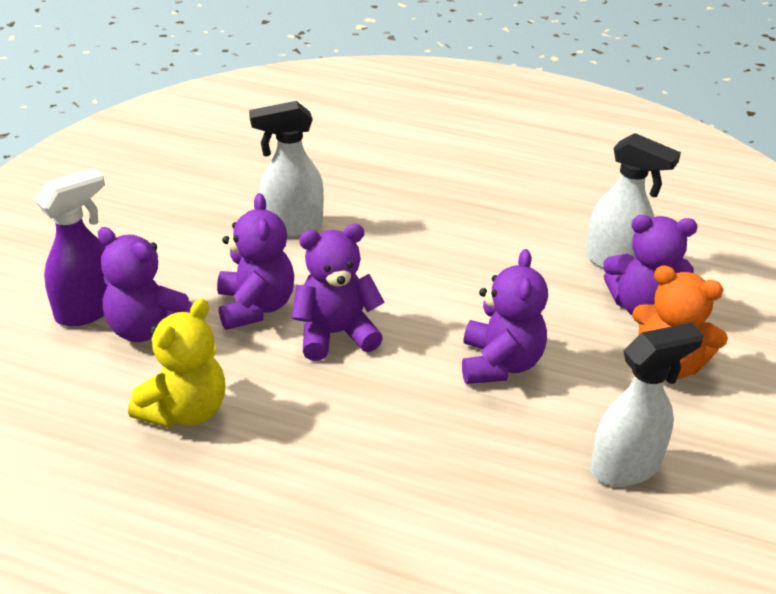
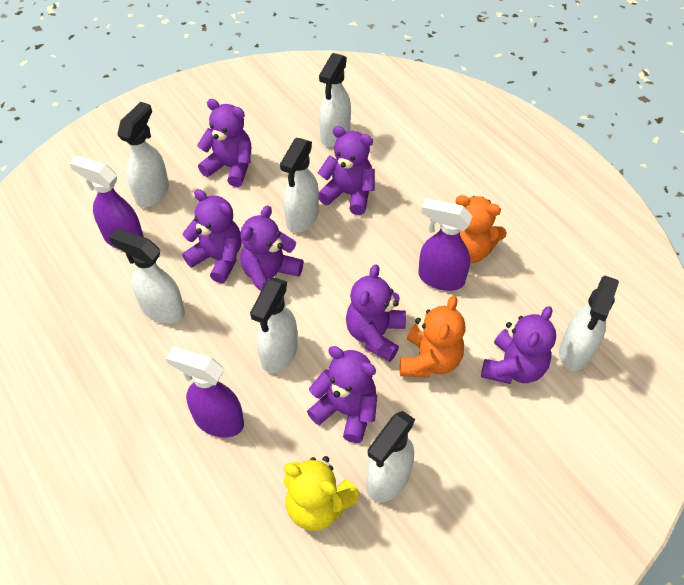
orange teddy bear: 1 -> 2
purple spray bottle: 1 -> 3
purple teddy bear: 5 -> 7
white spray bottle: 3 -> 7

